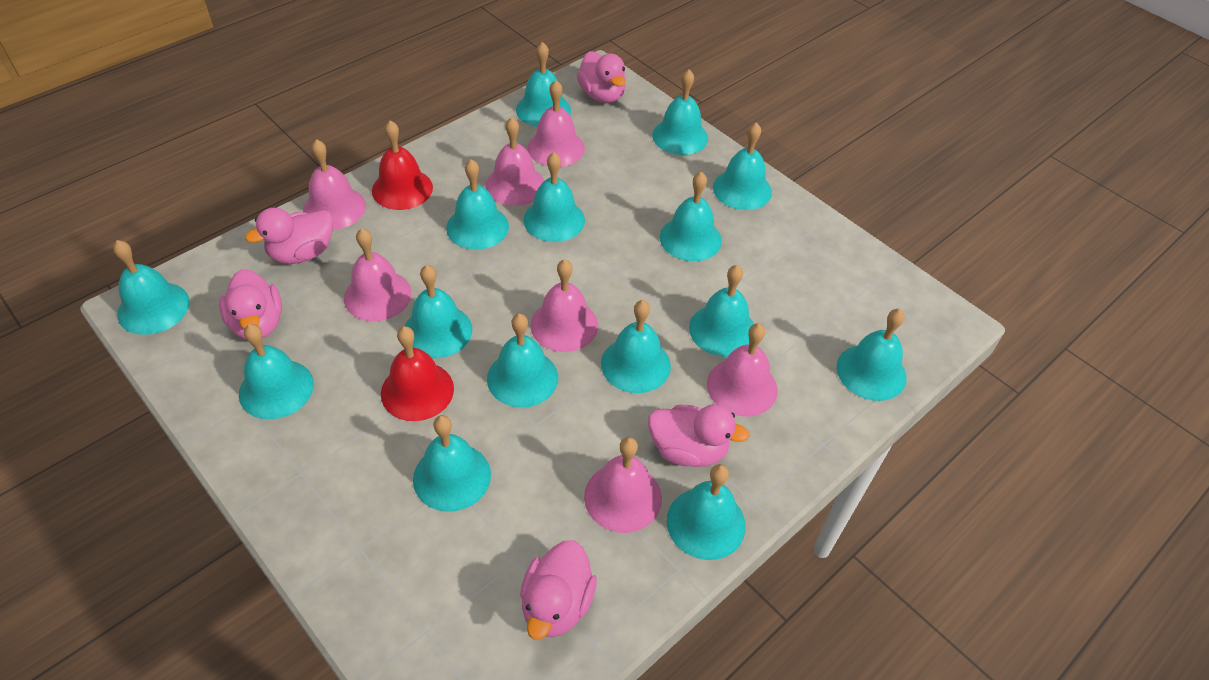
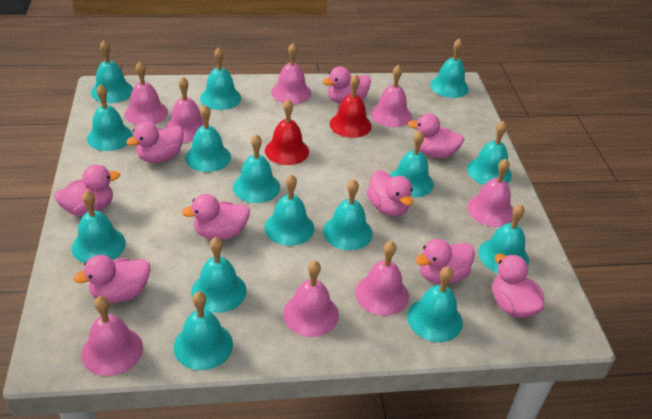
pink bell: 7 -> 8
pink duck: 5 -> 9

